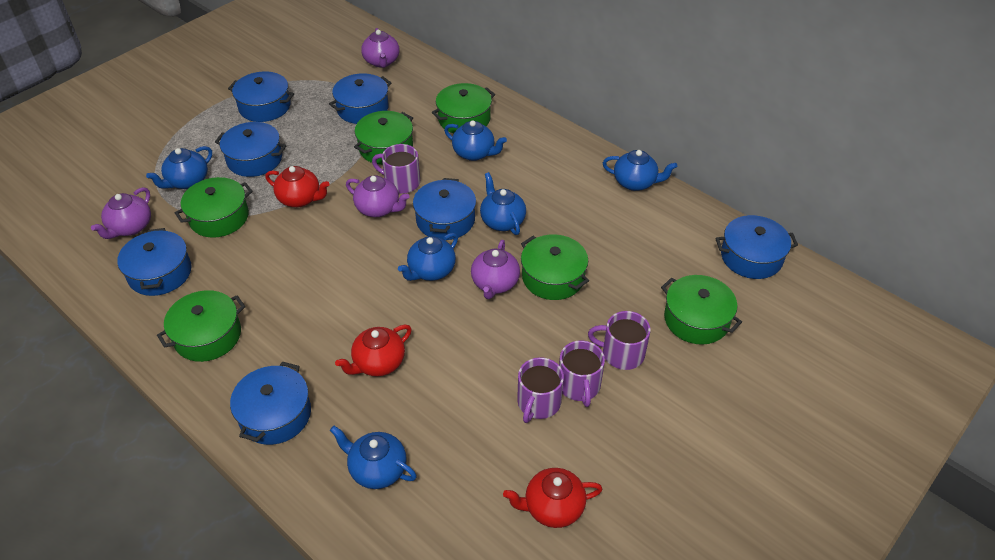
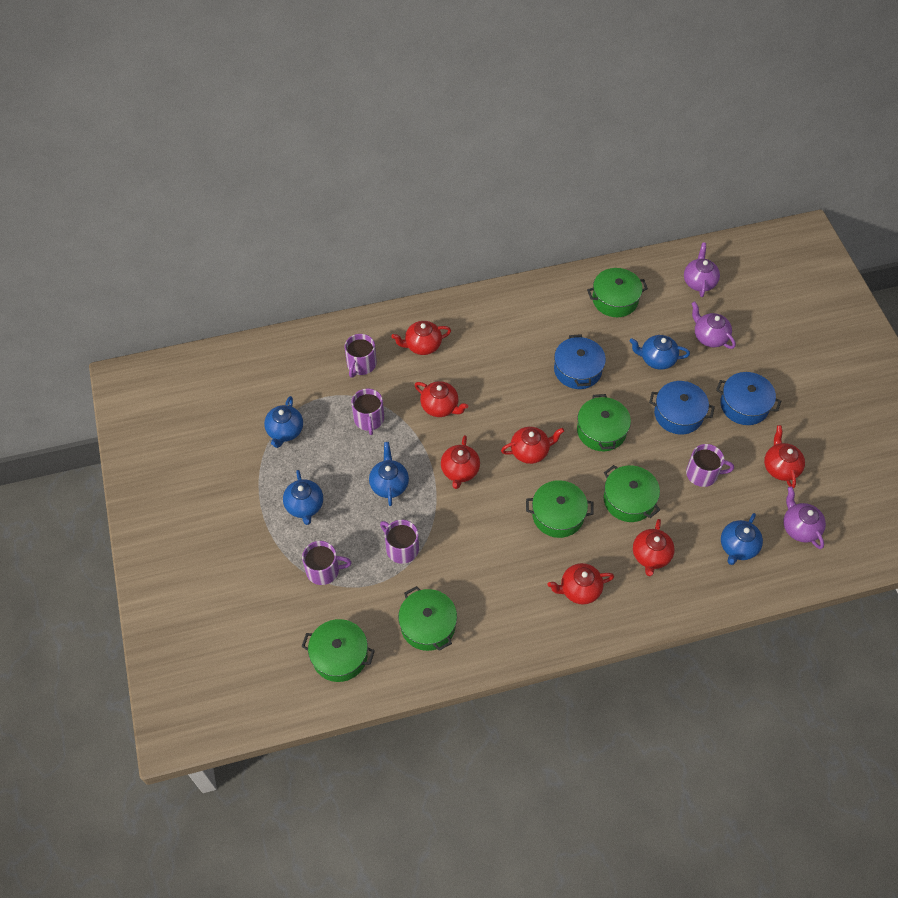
blue pot: 7 -> 3
blue teapot: 6 -> 5
purple mug: 4 -> 5
purple teapot: 4 -> 3
red teapot: 3 -> 7

